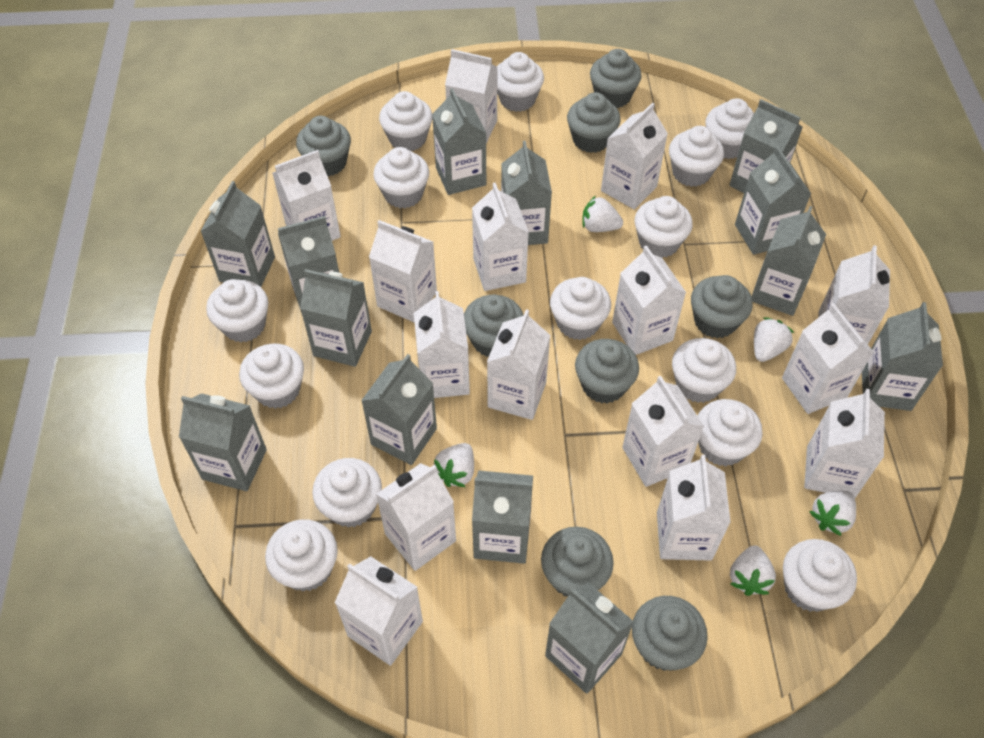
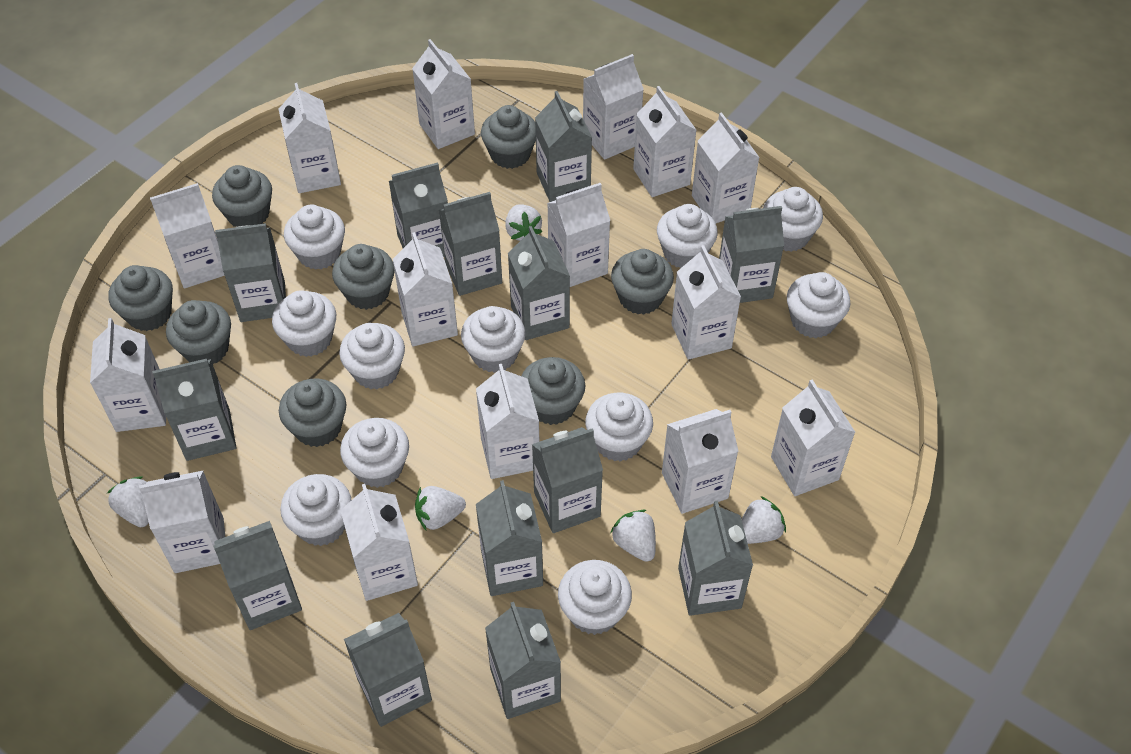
white cupcake: 14 -> 11

